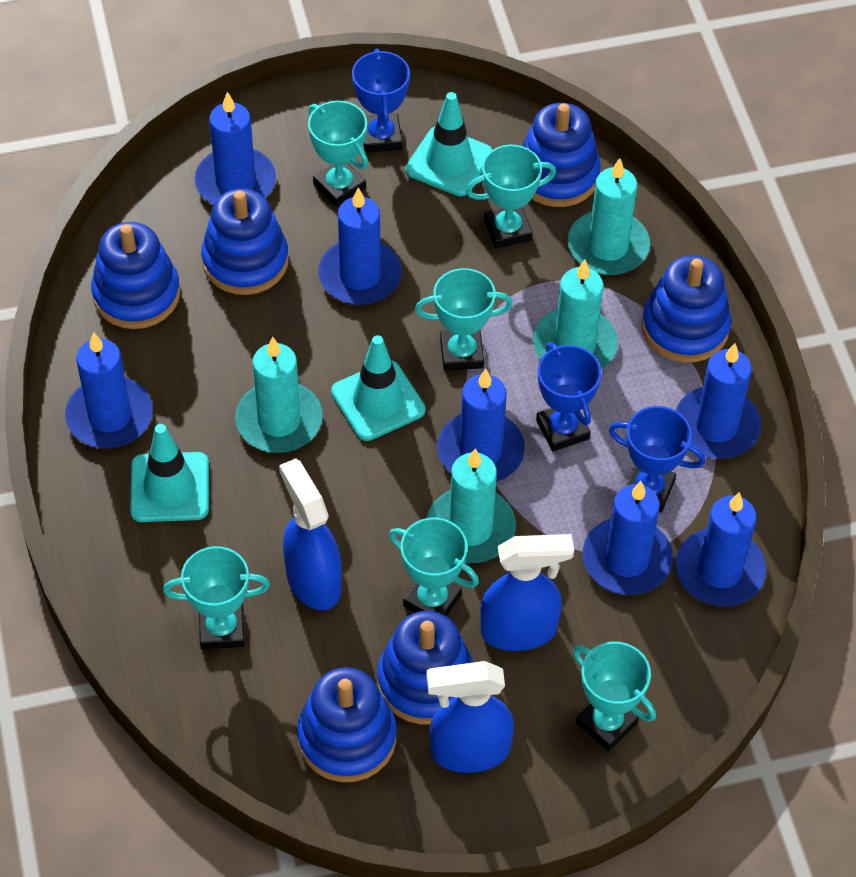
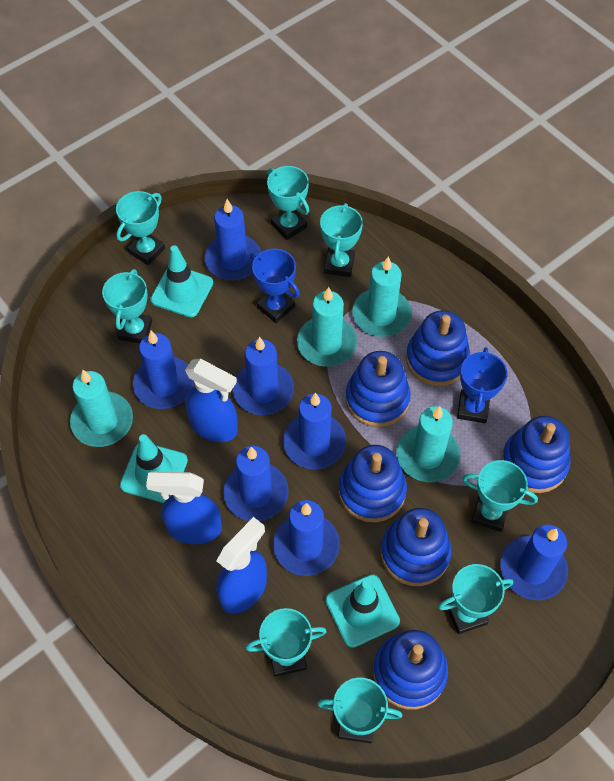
blue trophy: 3 -> 2
turquoise trophy: 6 -> 8

